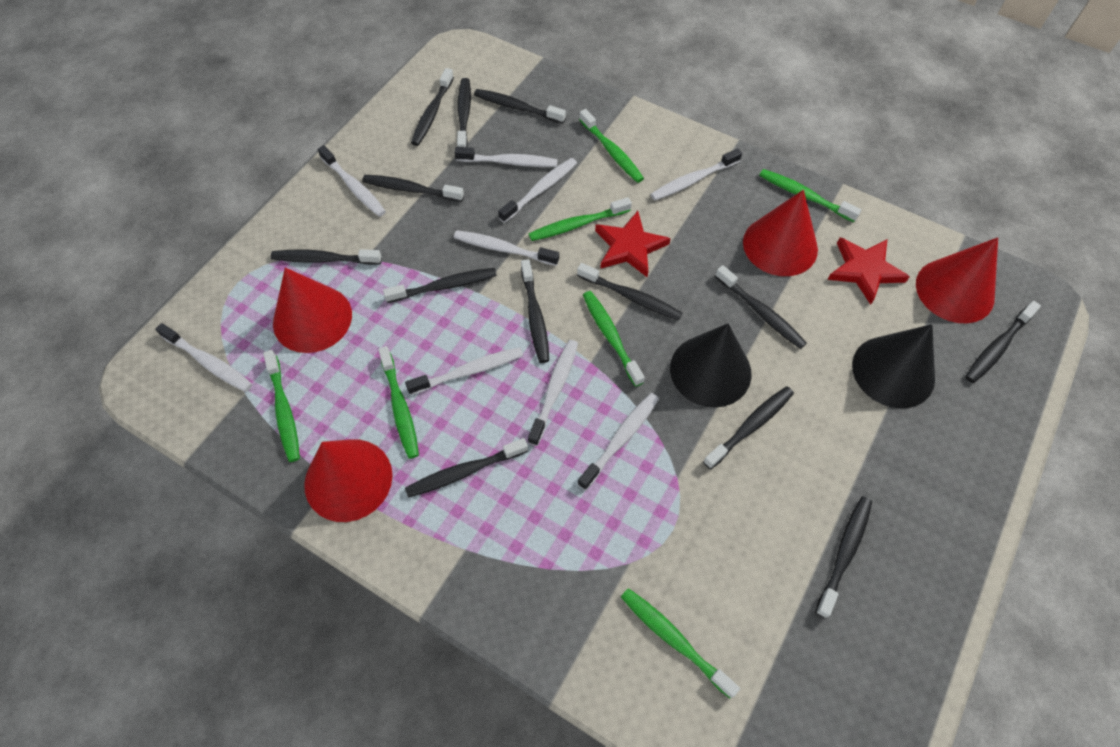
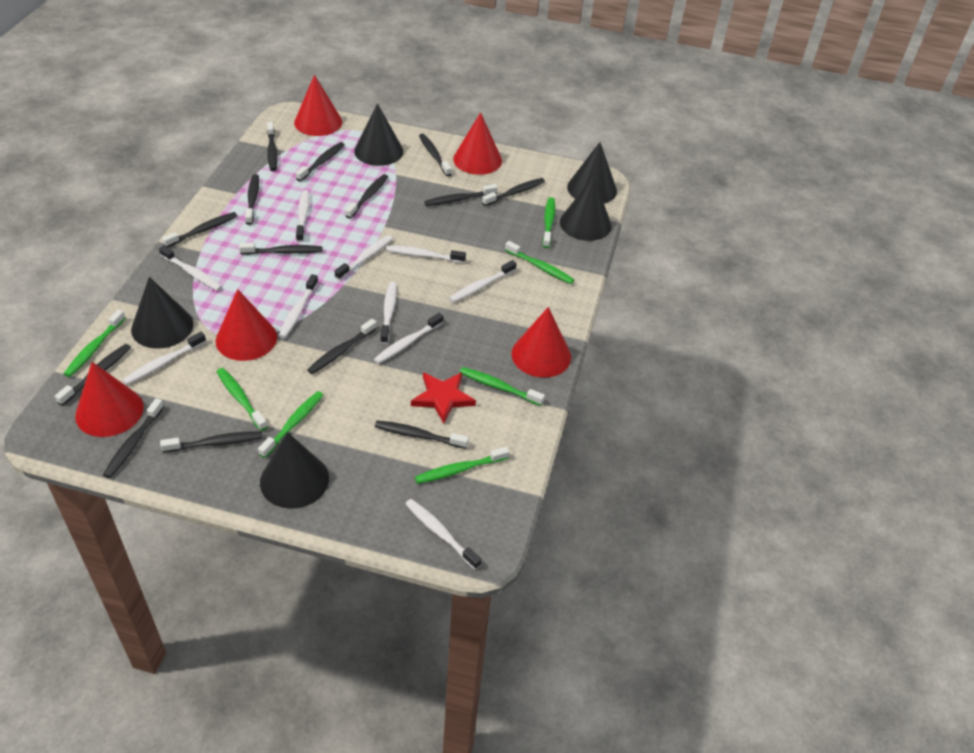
black cone: 2 -> 5
black toothbrush: 13 -> 14
red cone: 4 -> 5
red star: 2 -> 1
white toothbrush: 9 -> 10

